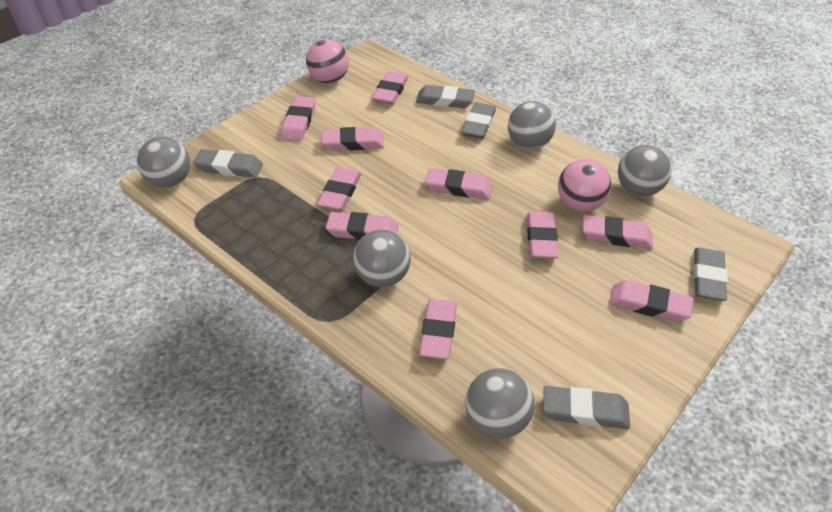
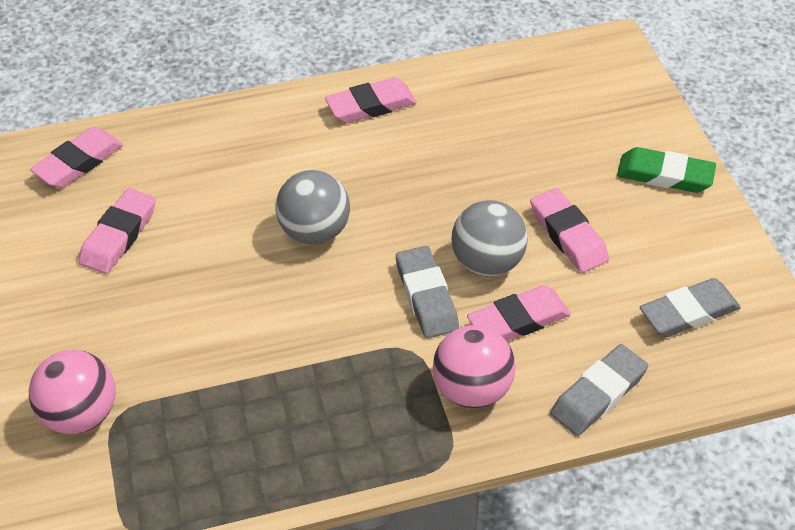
green eraser: 0 -> 1
grey ball: 5 -> 2
grey eraser: 5 -> 3
pink eraser: 10 -> 5

